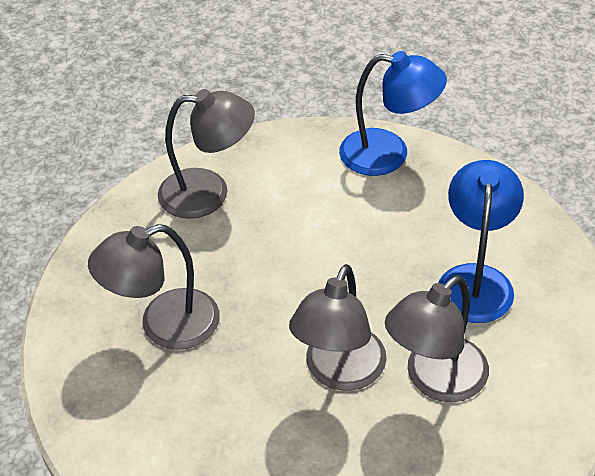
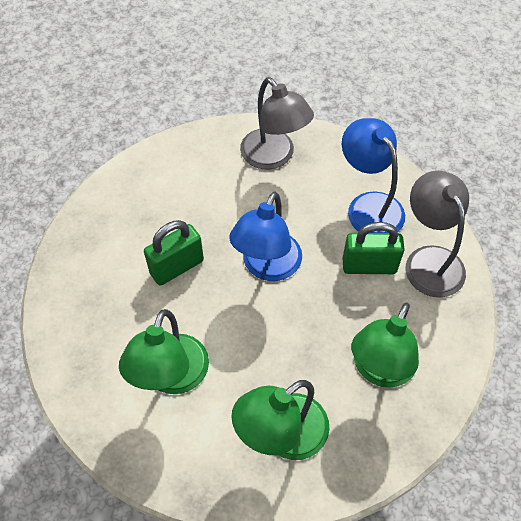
green lamp: 0 -> 3
green padlock: 0 -> 2
grey lamp: 4 -> 2

